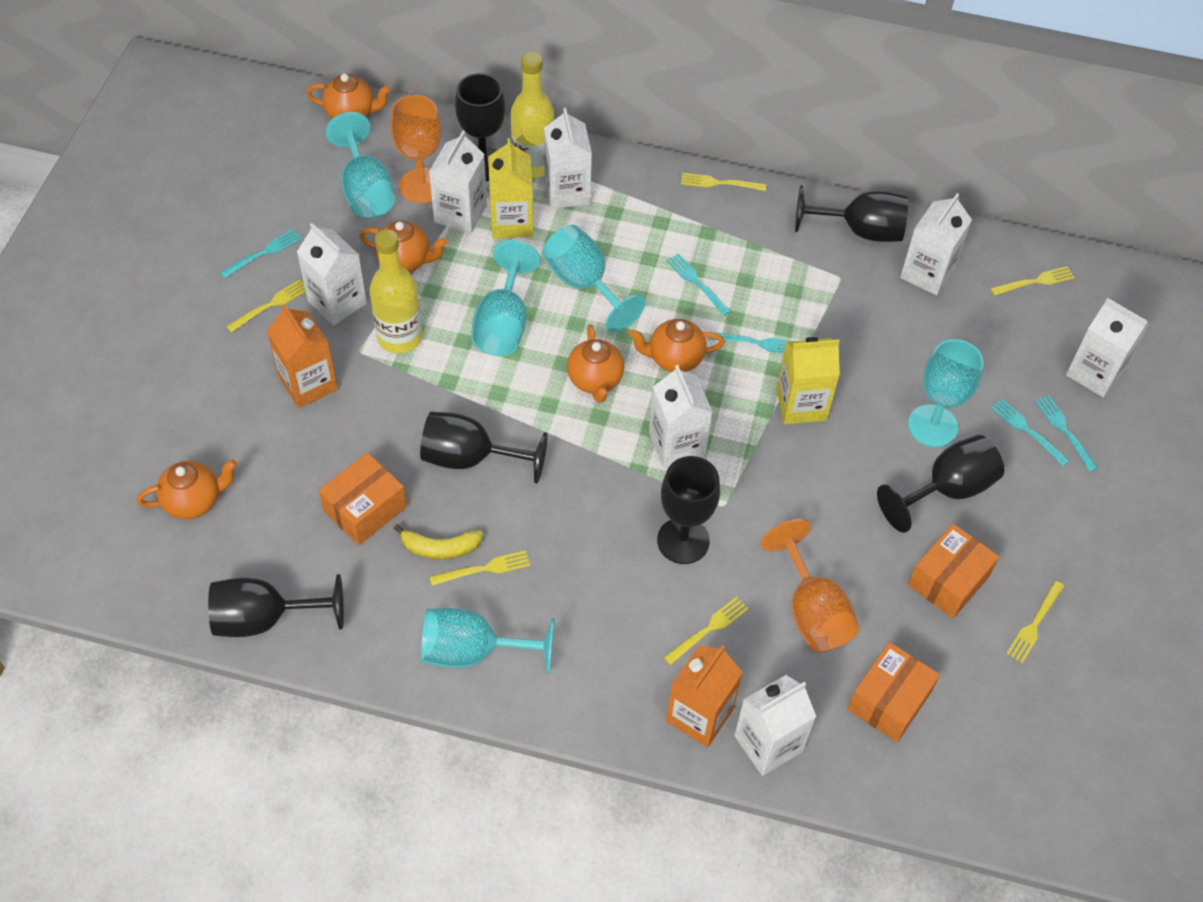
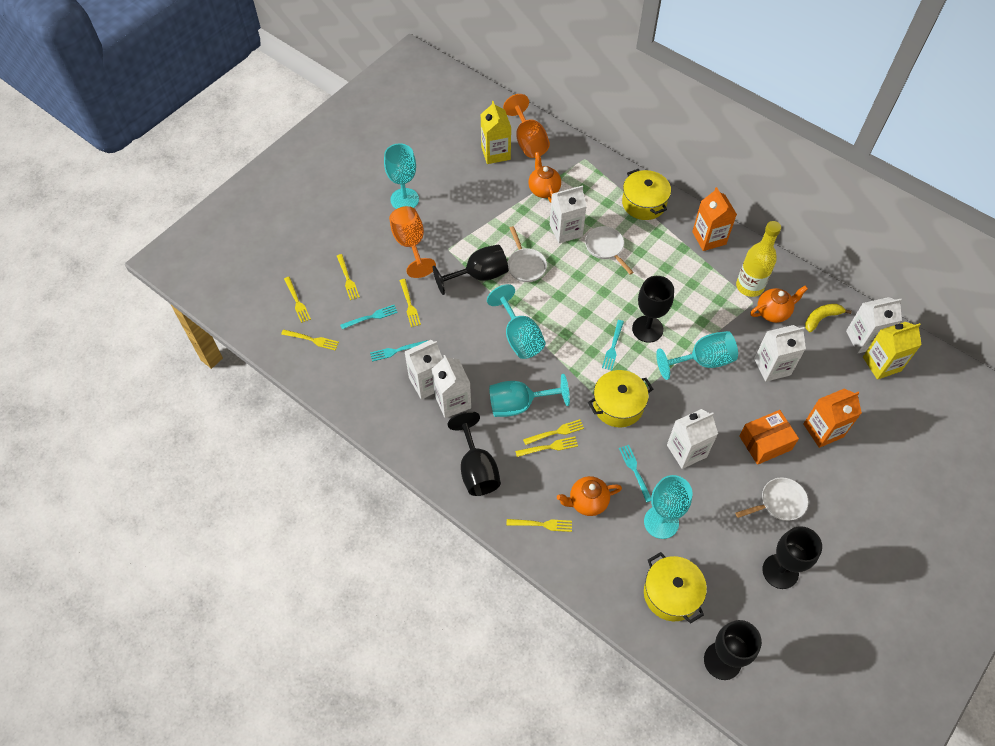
black goblet: 6 -> 5
orange box: 3 -> 1
orange teapot: 5 -> 3
turquoise fork: 5 -> 4
white carton: 7 -> 6
white pan: 0 -> 3
yellow bottle: 2 -> 1
yellow fork: 6 -> 7
yellow pot: 0 -> 3

